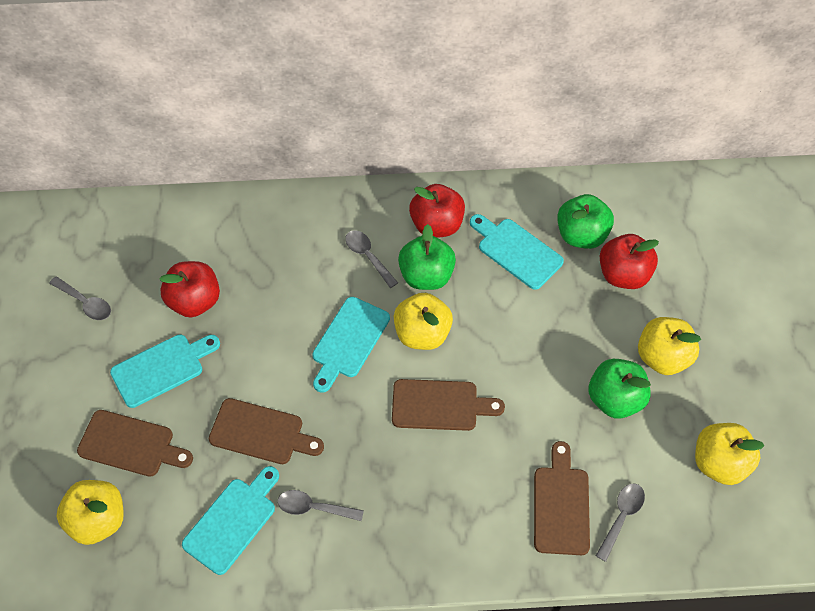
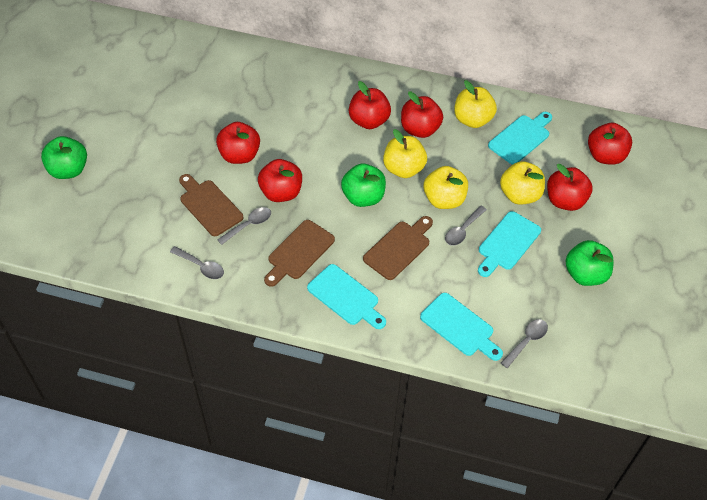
brown cutting board: 4 -> 3
red apple: 3 -> 6

